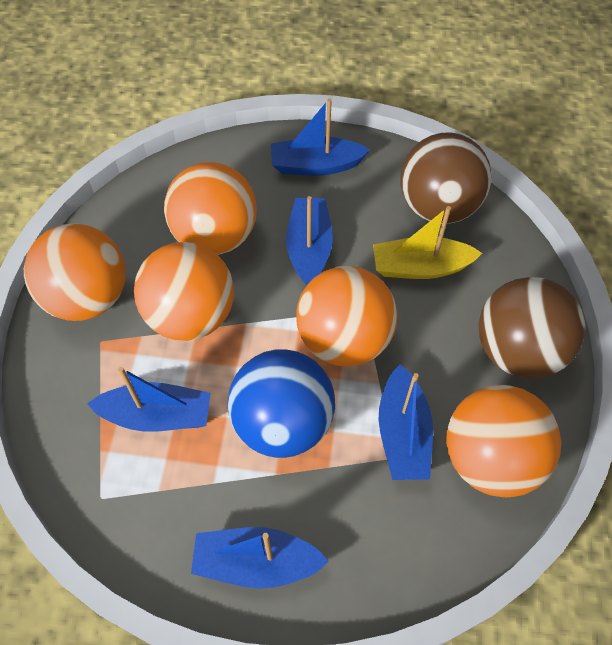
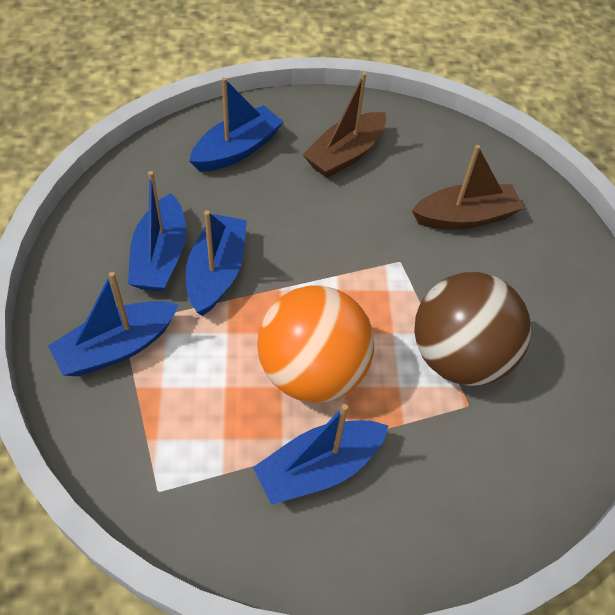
blue ball: 1 -> 0
brown ball: 2 -> 1
brown boat: 0 -> 2
orange ball: 5 -> 1
yellow boat: 1 -> 0

